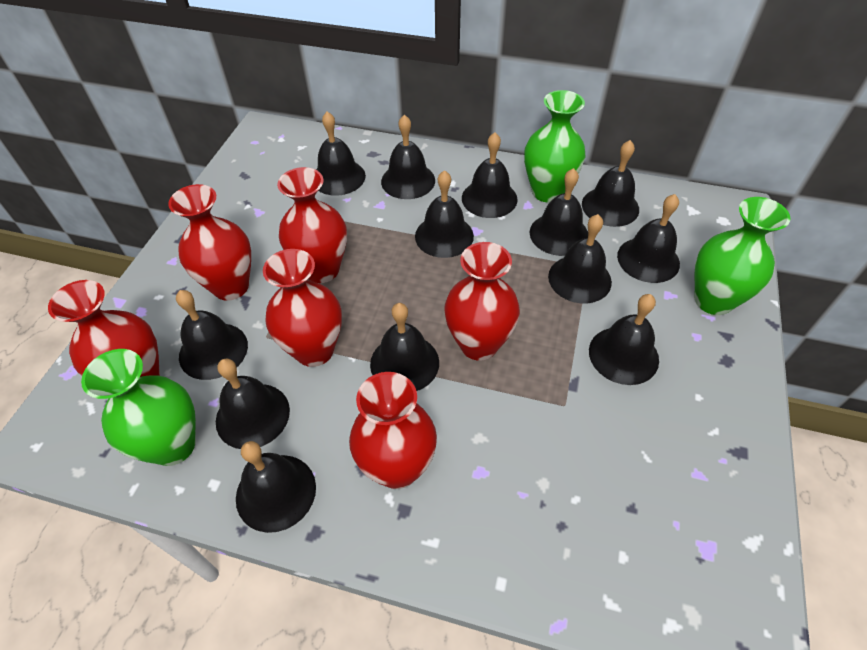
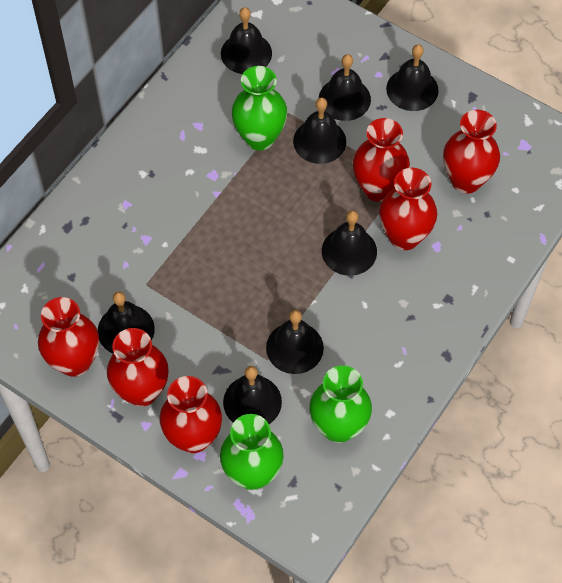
black bell: 13 -> 8

